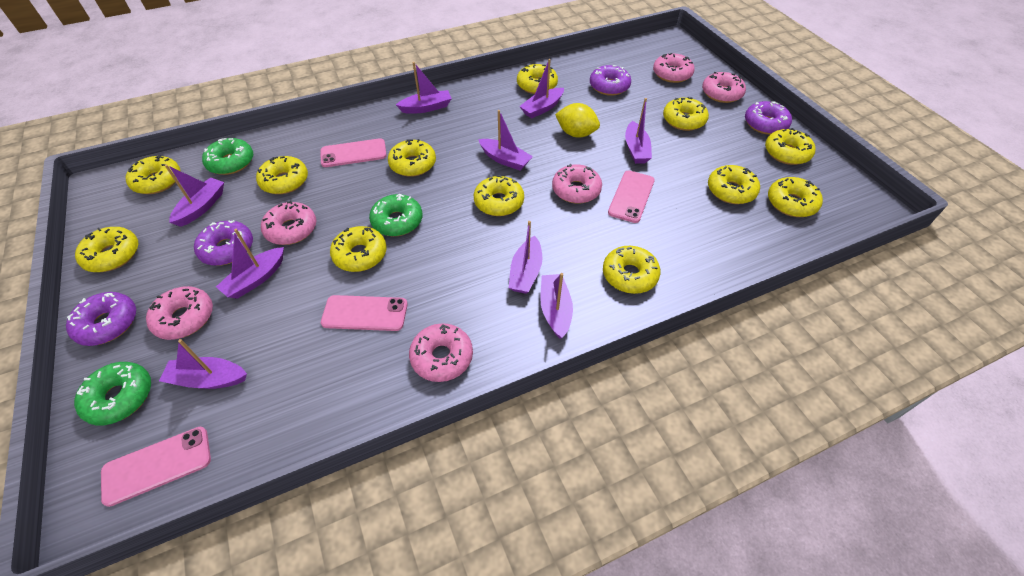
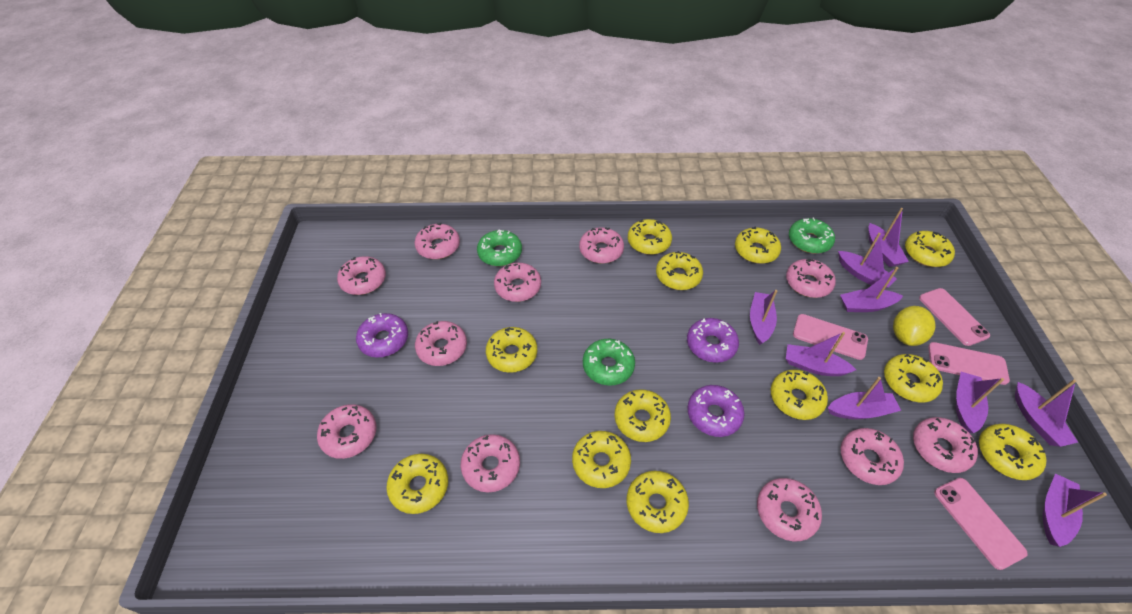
pink donut: 6 -> 11
purple donut: 4 -> 3

